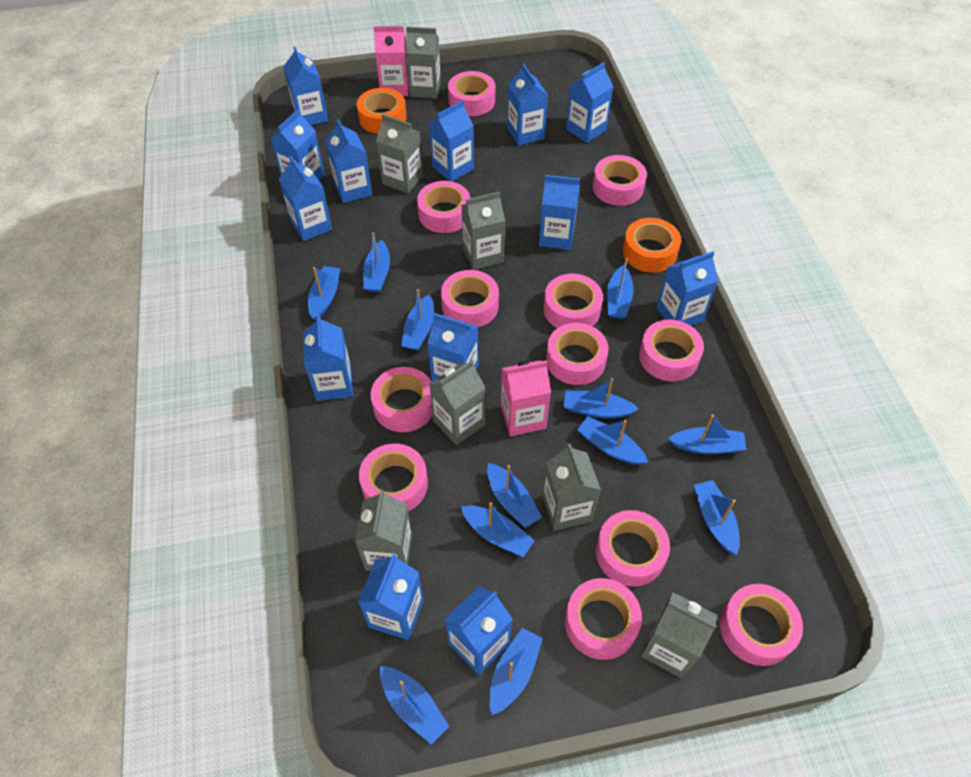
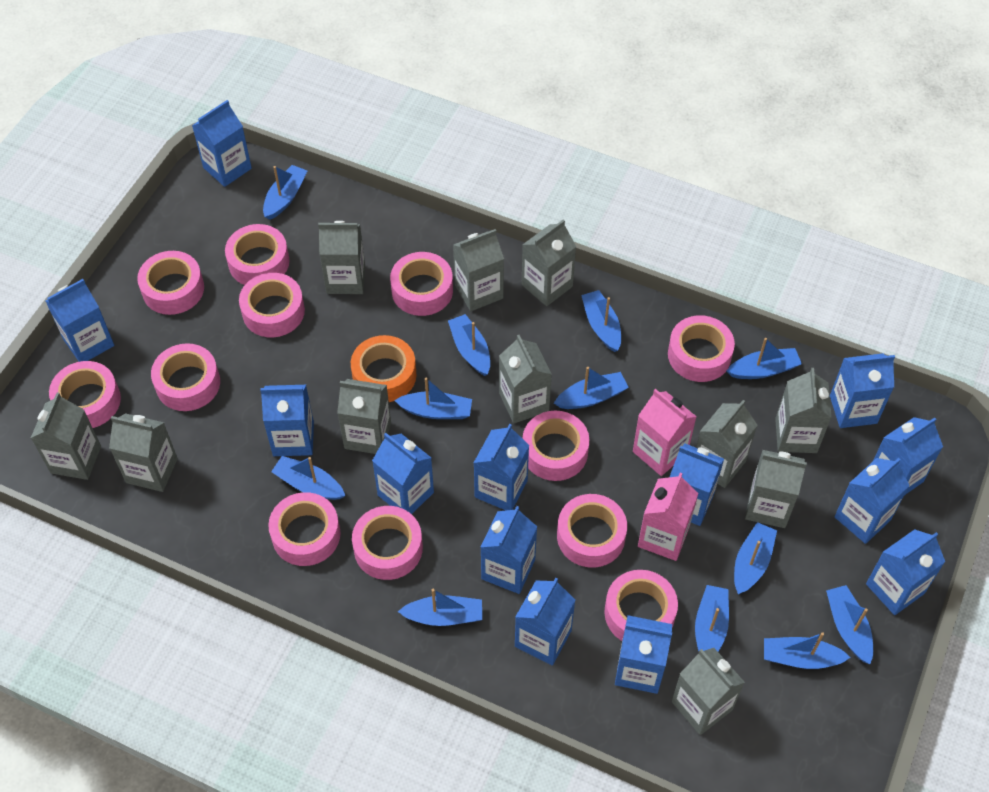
grey carton: 7 -> 11
orange tape: 2 -> 1

